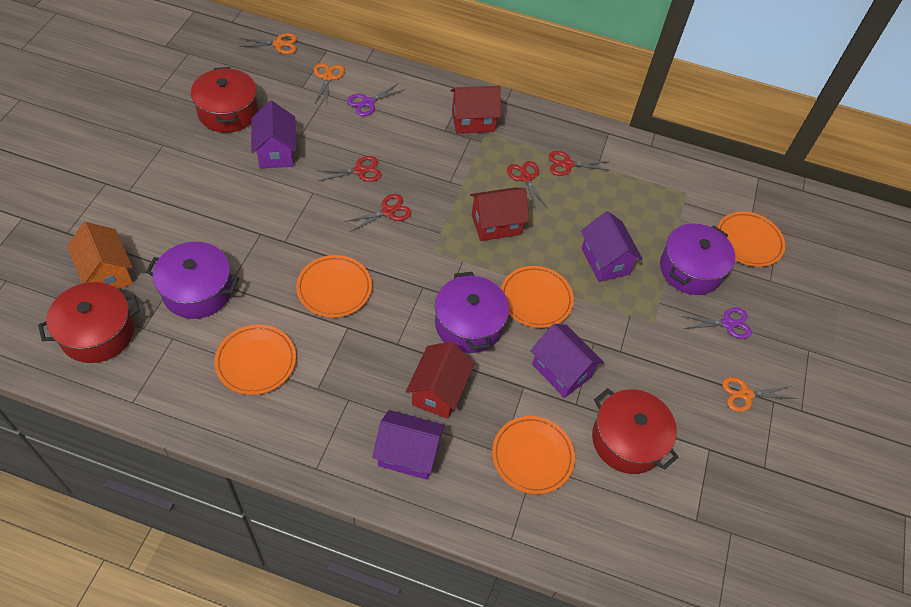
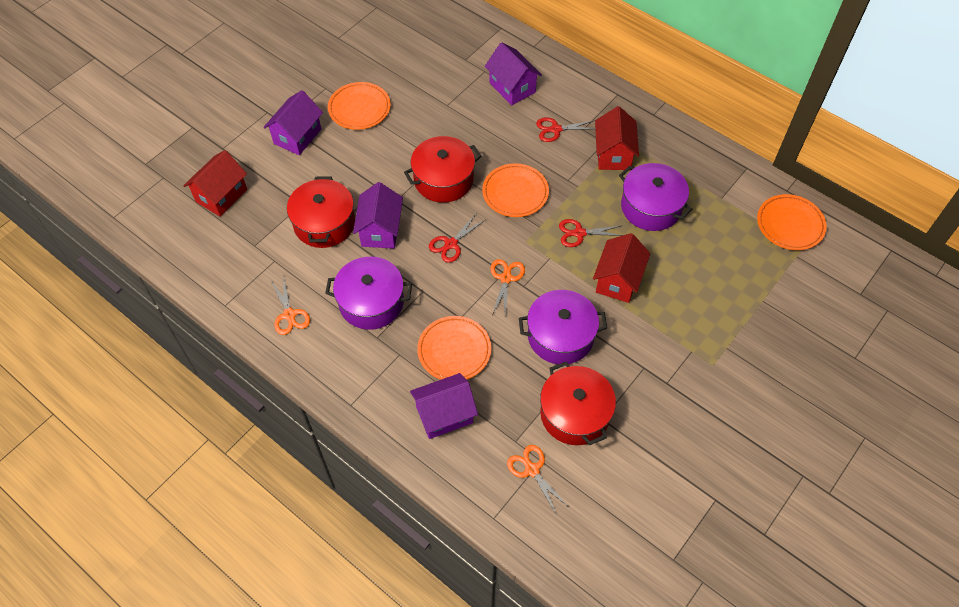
orange house: 1 -> 0
orange plate: 5 -> 4
purple scissors: 2 -> 0
red scissors: 4 -> 3

